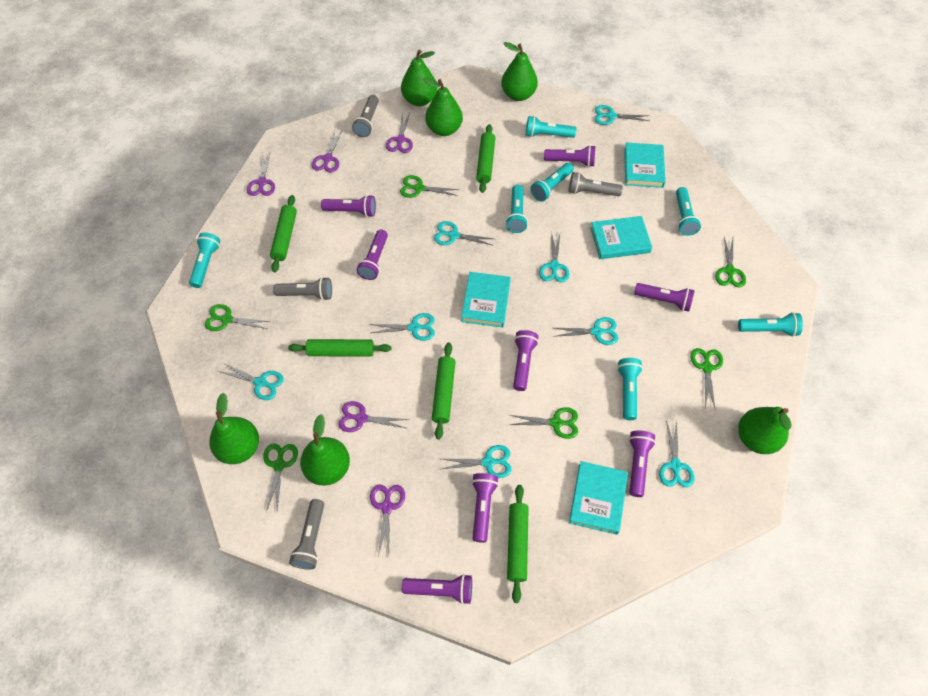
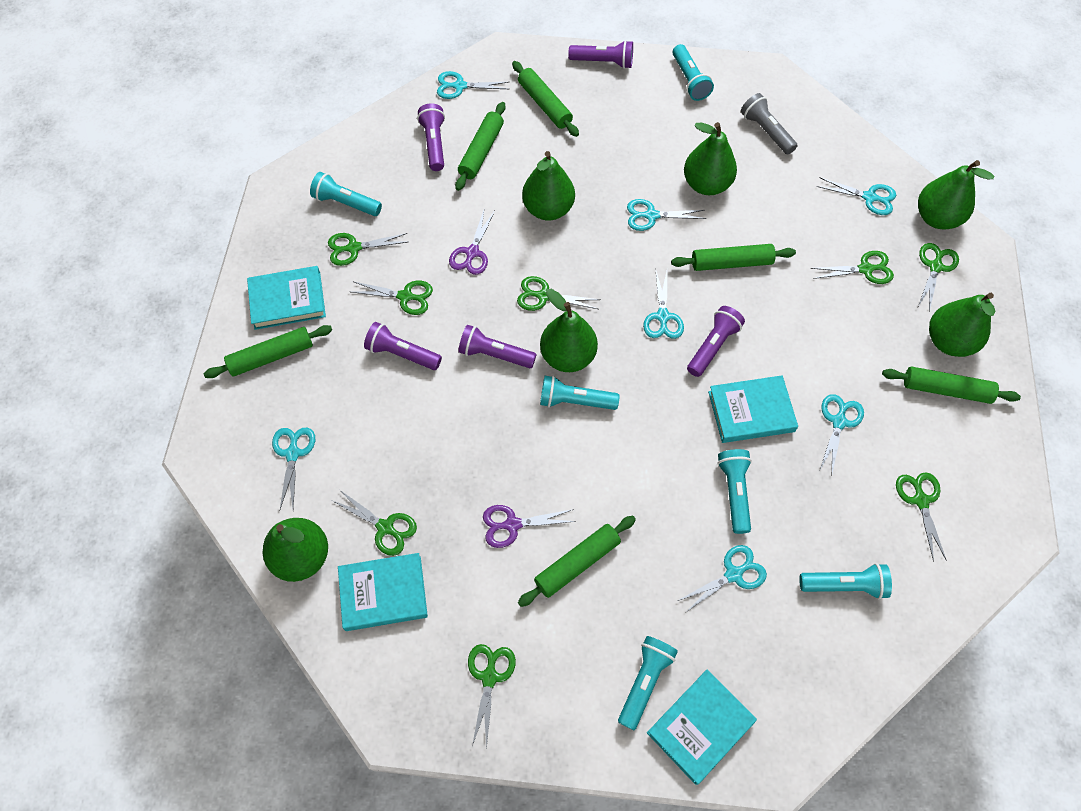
green rolling pin: 5 -> 6
green scissors: 6 -> 8
grey flashlight: 4 -> 1
purple flashlight: 8 -> 5
purple scissors: 5 -> 2
turquoise flashlight: 7 -> 6
turquoise scissors: 8 -> 7

